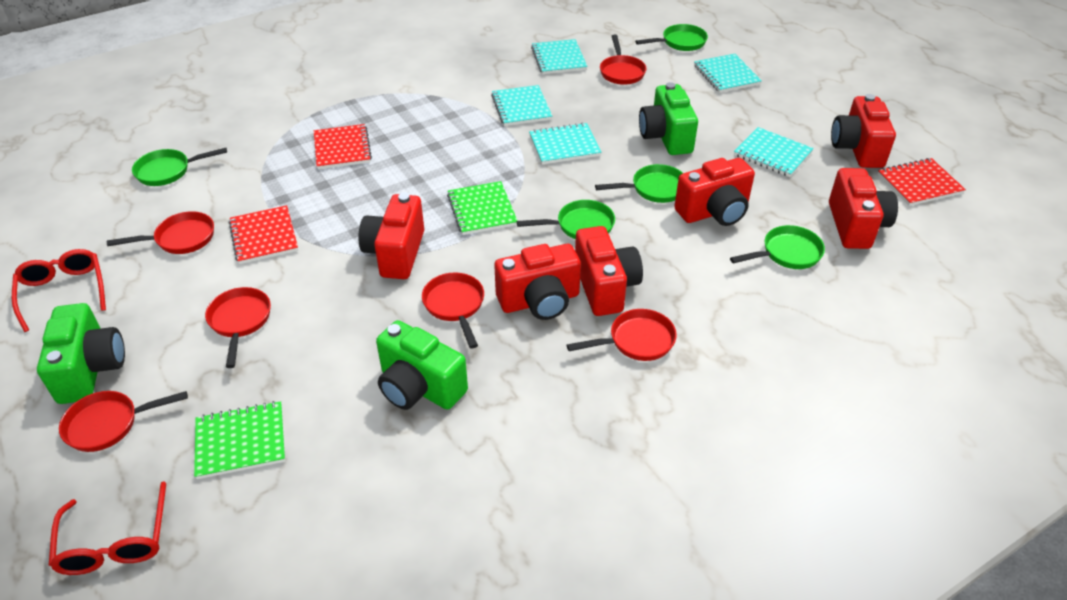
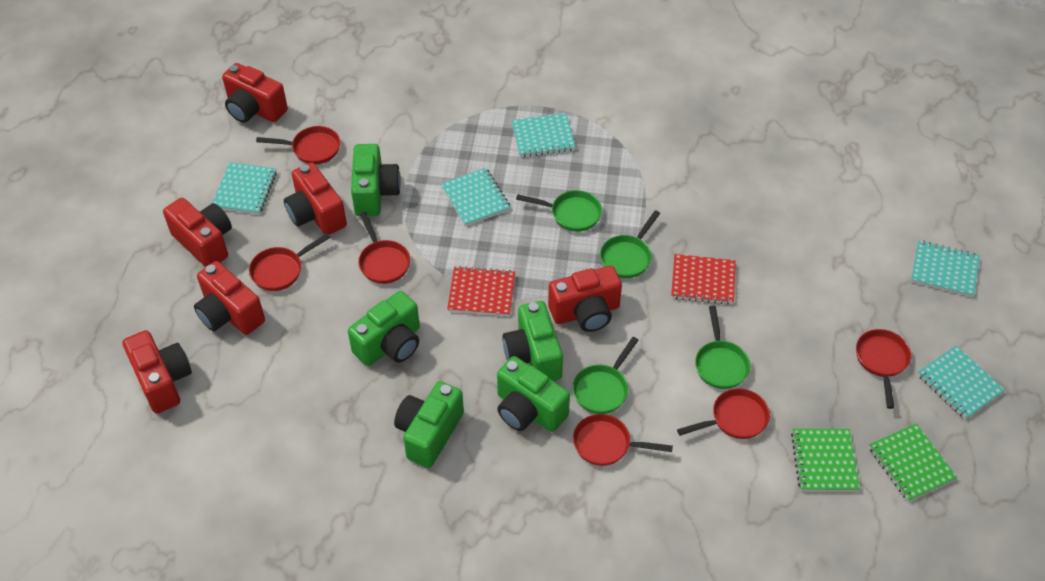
green camera: 3 -> 5
green pan: 5 -> 4
red glasses: 2 -> 0
red notebook: 3 -> 2

